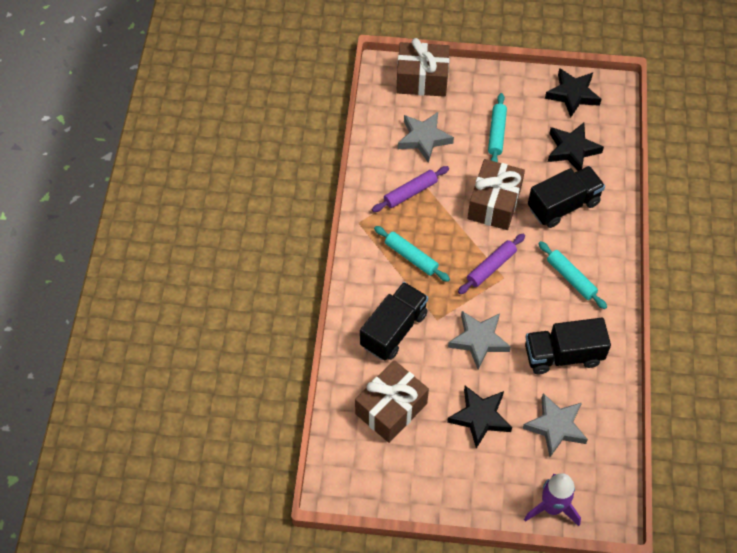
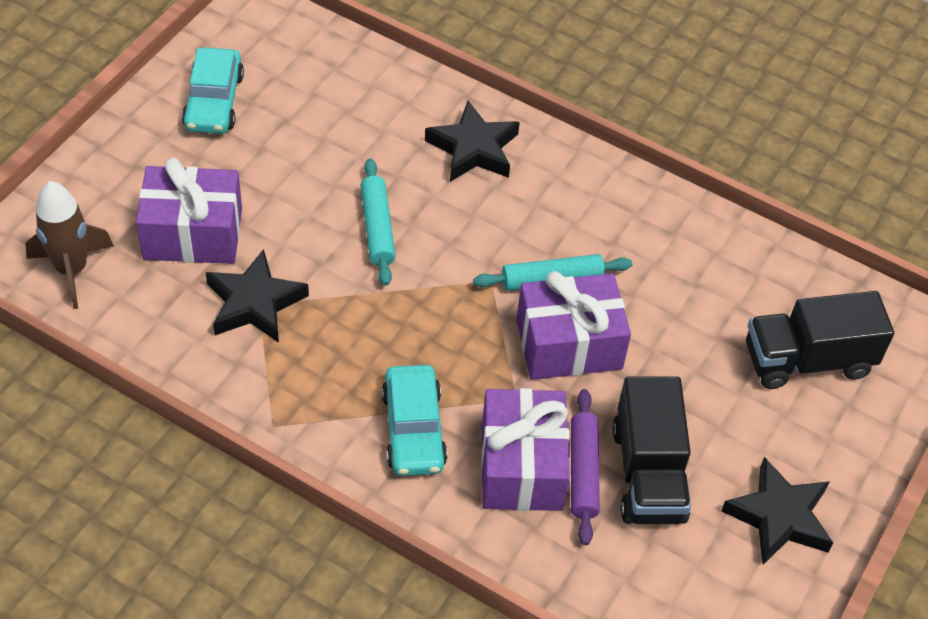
black truck: 3 -> 2
brown gift: 3 -> 0
brown rocket: 0 -> 1
grey star: 3 -> 0
purple gift: 0 -> 3
purple rocket: 1 -> 0
purple rolling pin: 2 -> 1
turquoise car: 0 -> 2
turquoise rolling pin: 3 -> 2

